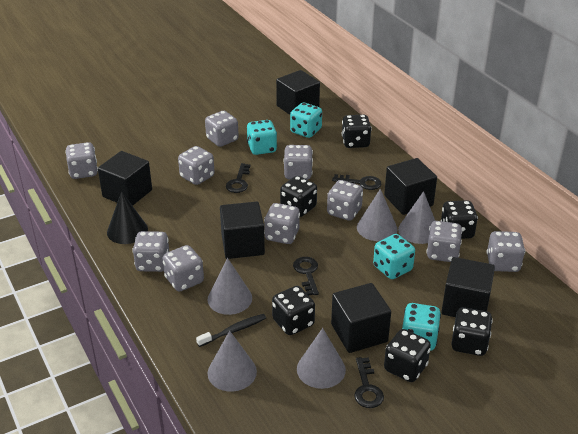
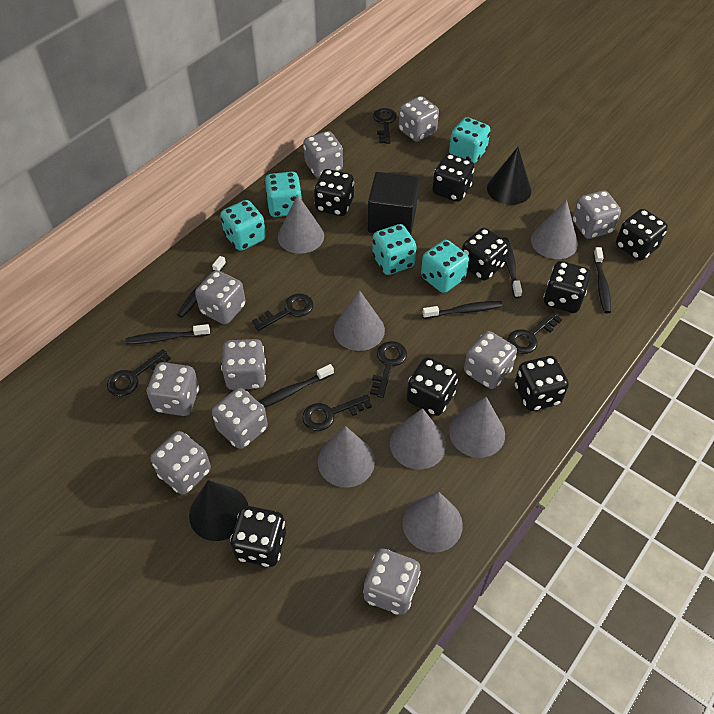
black cone: 1 -> 2
black cube: 6 -> 1
black dice: 6 -> 8
black key: 4 -> 6
black toothbrush: 1 -> 6
grey cone: 5 -> 7
turquoise dice: 4 -> 5

